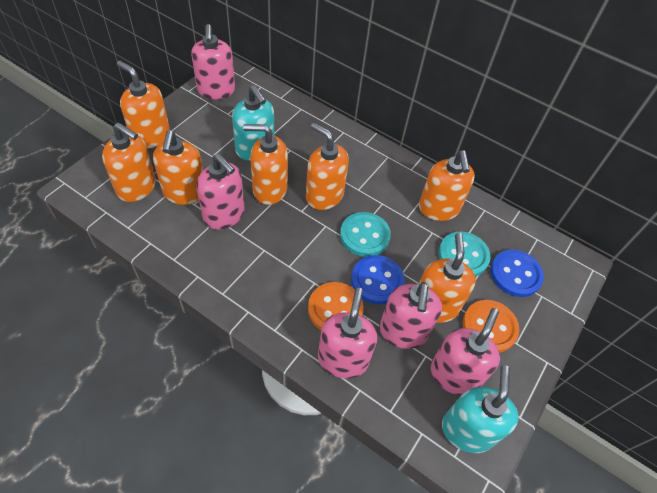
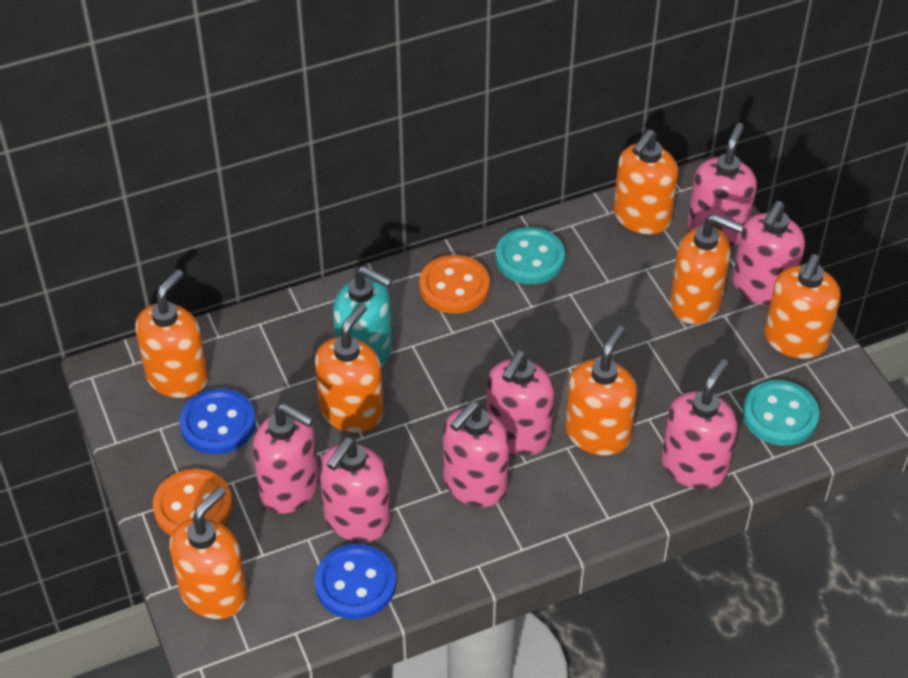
pink soap dispenser: 5 -> 7
turquoise soap dispenser: 2 -> 1

